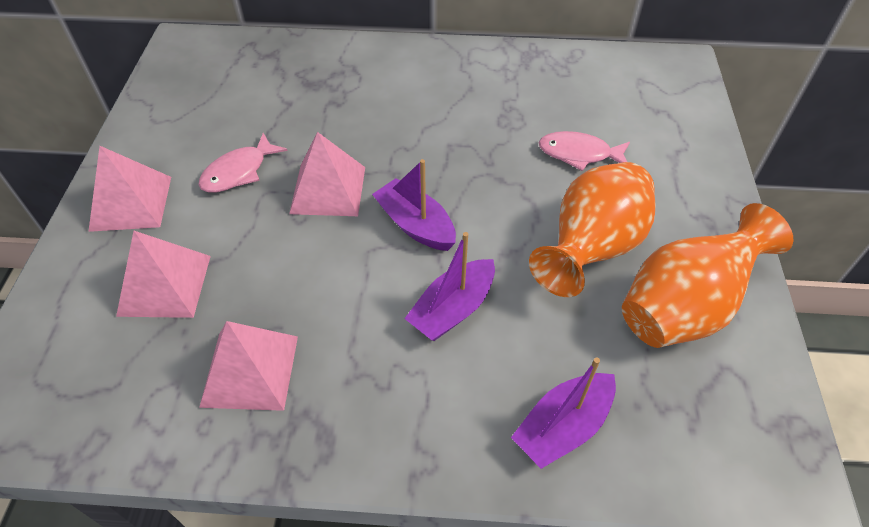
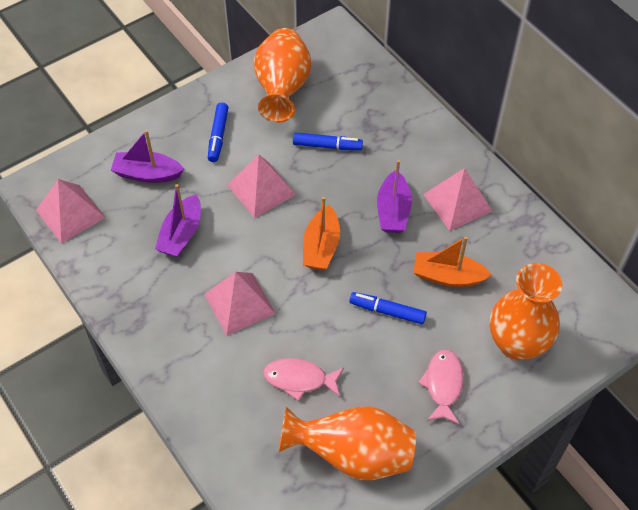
blue marker: 0 -> 3
orange boat: 0 -> 2
orange vase: 2 -> 3

